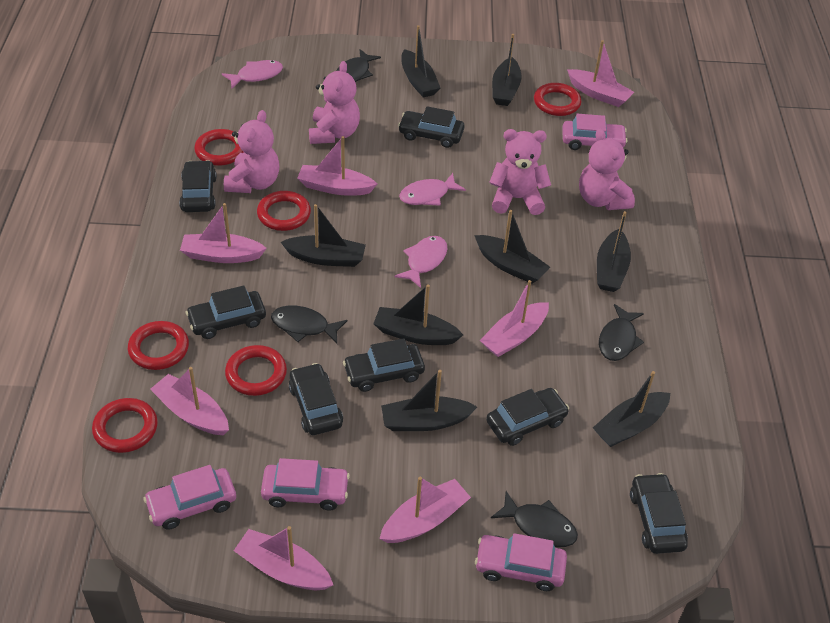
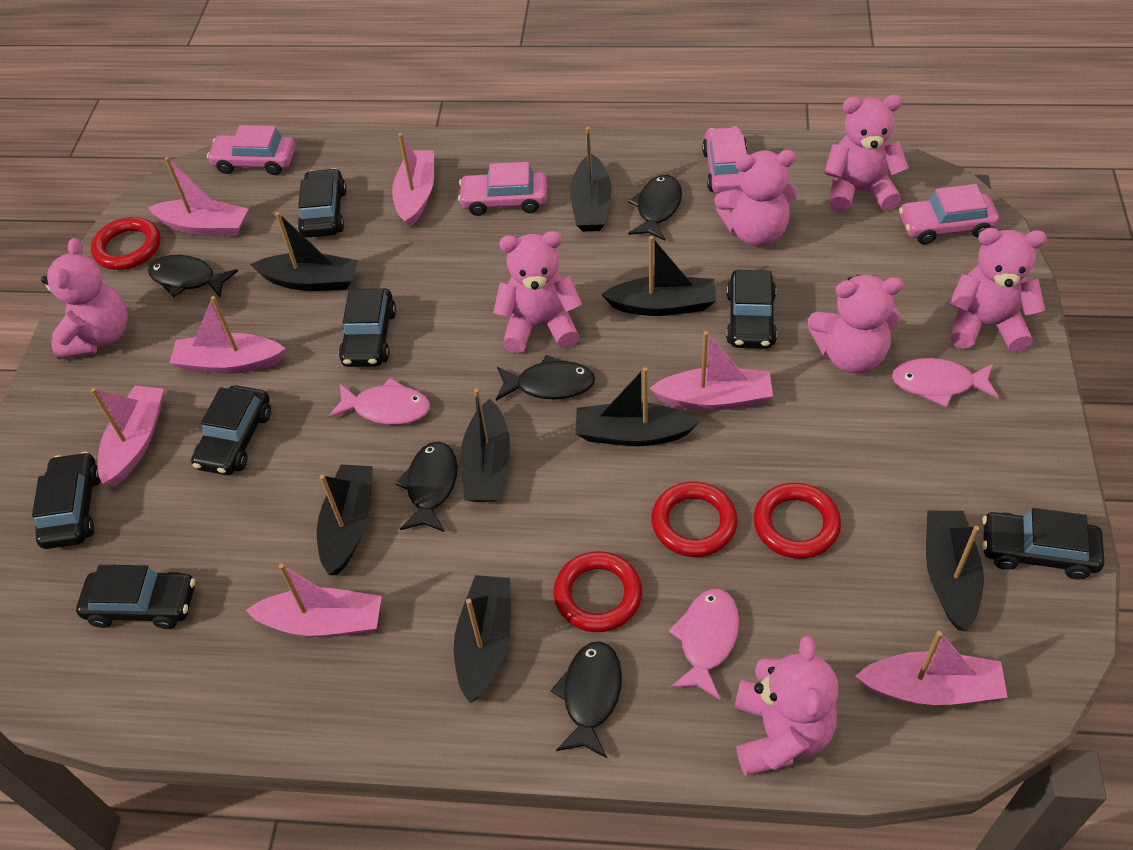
black fish: 4 -> 5
pink teddy bear: 4 -> 7
red ring: 6 -> 4

